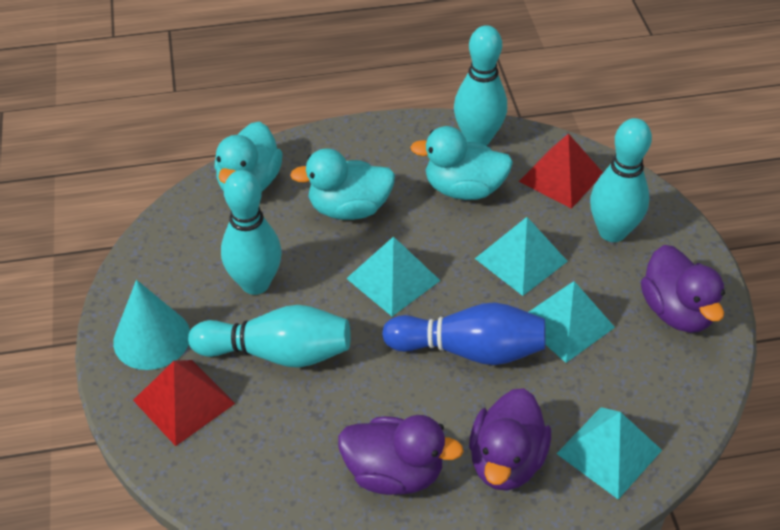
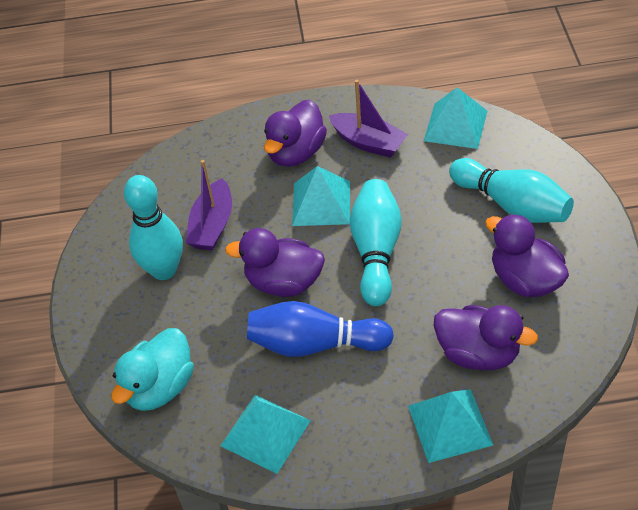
purple boat: 0 -> 2
purple duck: 3 -> 4
red pyramid: 2 -> 0
turquoise bowling pin: 4 -> 3
turquoise cone: 1 -> 0
turquoise duck: 3 -> 1

